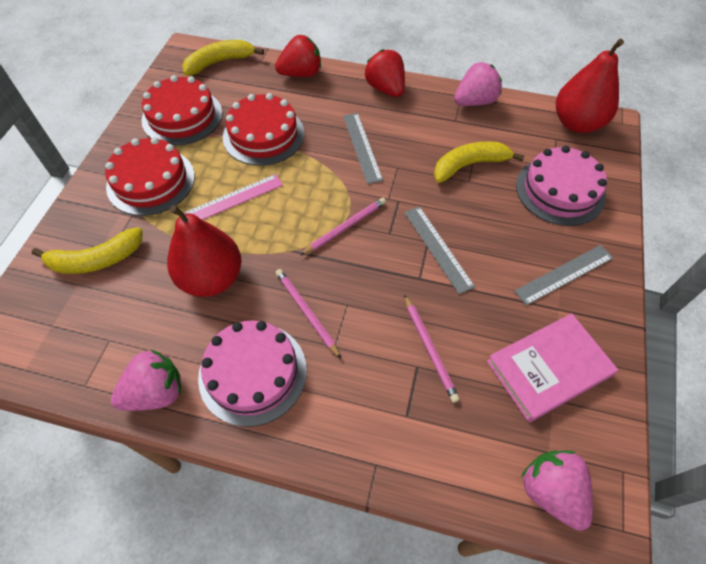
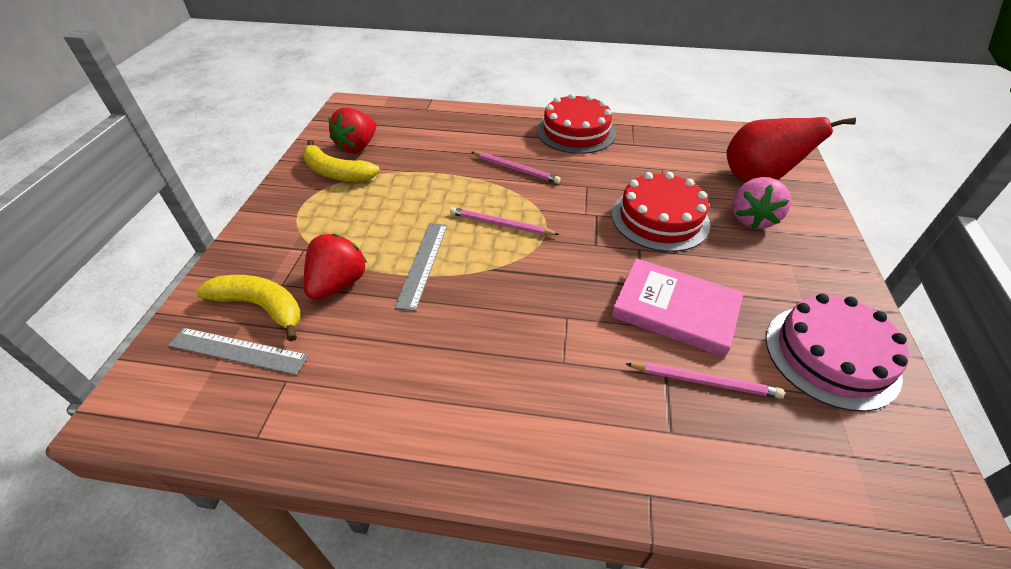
grey ruler: 3 -> 2
pink cake: 2 -> 1
pink ruler: 1 -> 0
pink strawberry: 3 -> 1
red cake: 3 -> 2
red pear: 2 -> 1
yellow banana: 3 -> 2

